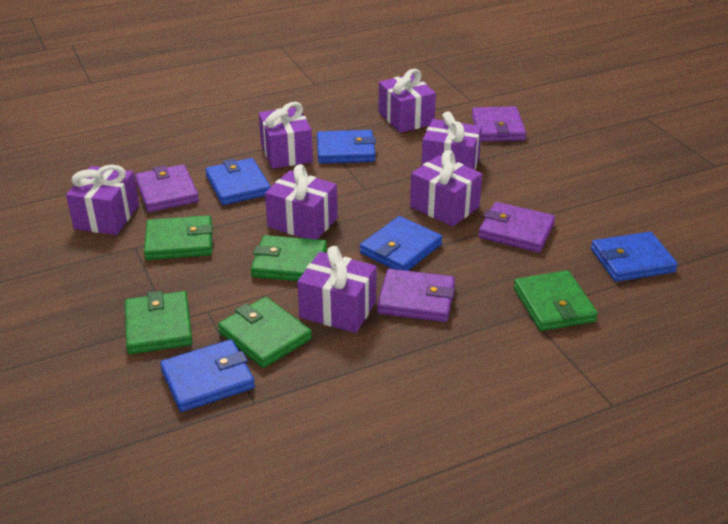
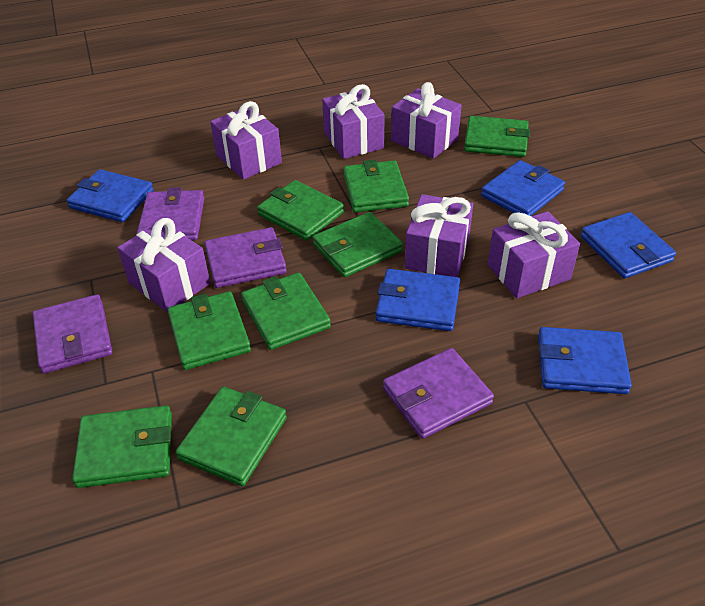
green wallet: 5 -> 8
purple gift: 7 -> 6

